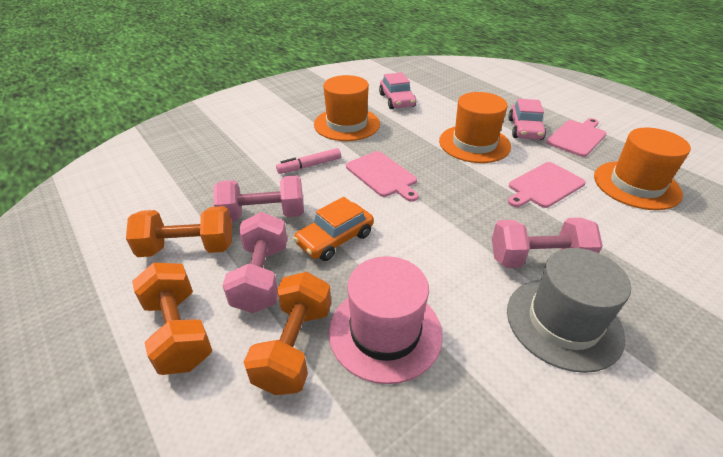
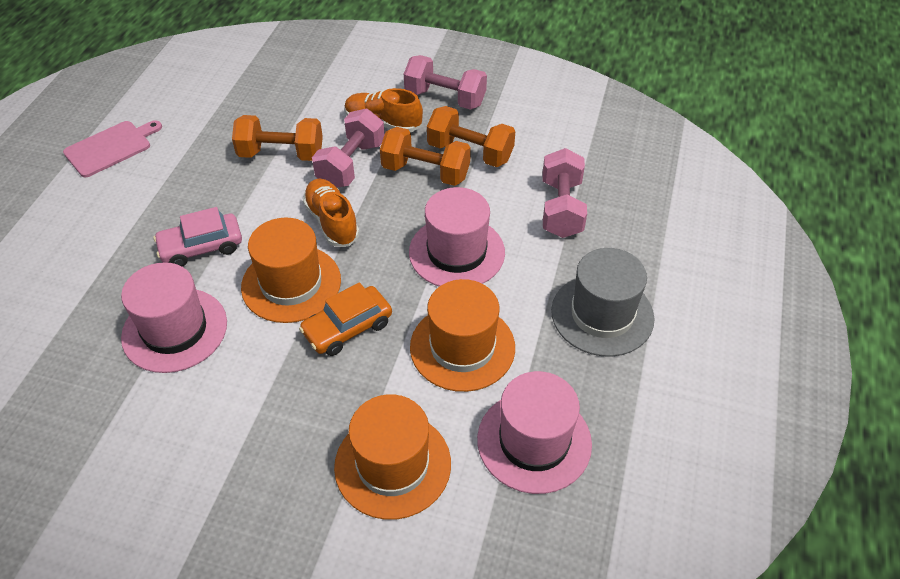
orange shoe: 0 -> 2
pink car: 2 -> 1
pink cutting board: 3 -> 1
pink hat: 1 -> 3
pink marker: 1 -> 0

